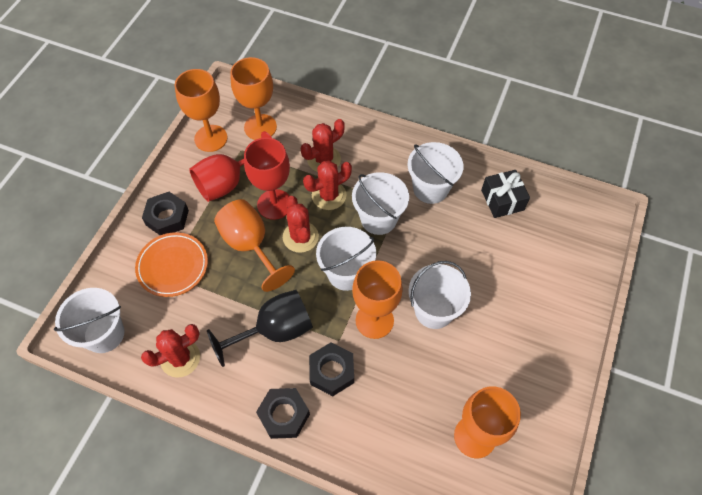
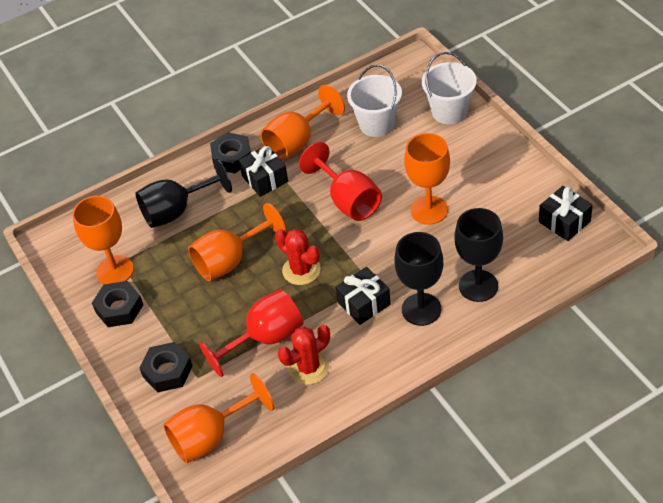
black gift: 1 -> 3
black goblet: 1 -> 3
orange plate: 1 -> 0
red cactus: 4 -> 2
white bucket: 5 -> 2

